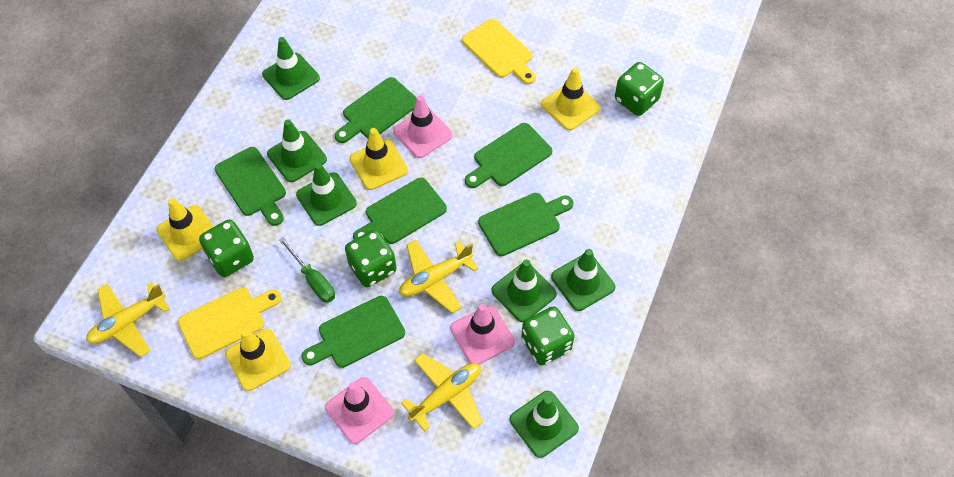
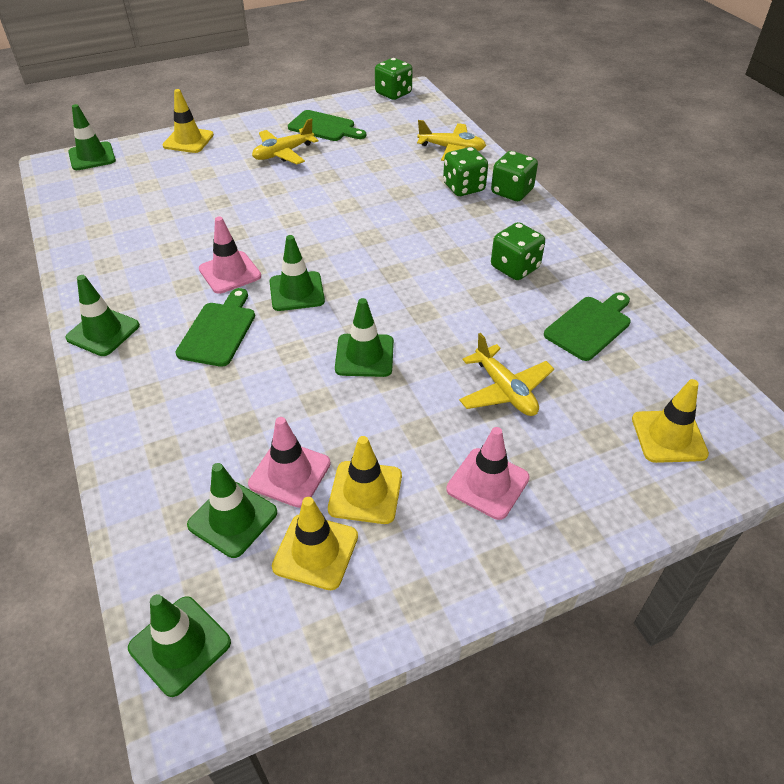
green cutting board: 6 -> 3
green screwdriver: 1 -> 0
yellow cutting board: 2 -> 0

